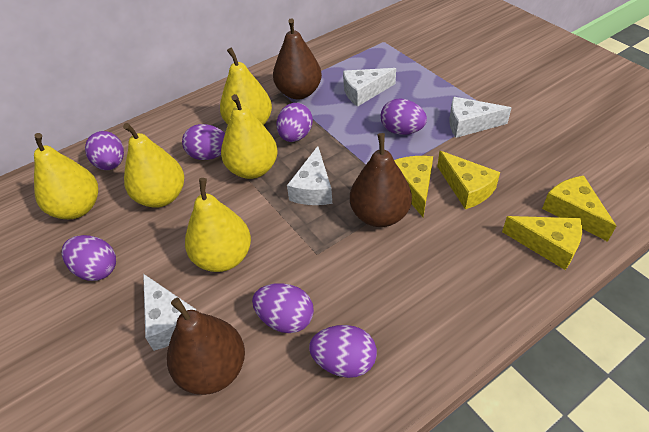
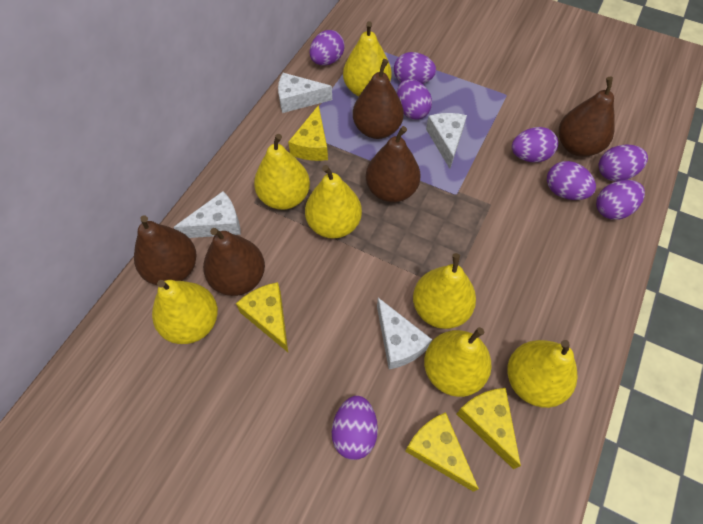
brown pear: 3 -> 5
purple egg: 7 -> 8
yellow pear: 5 -> 7

